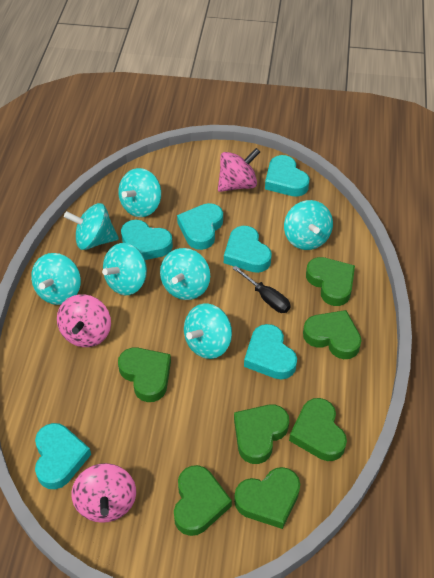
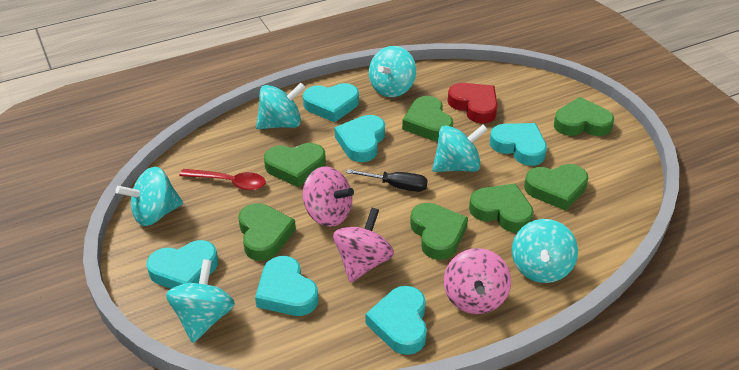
red heart: 0 -> 1
red spoon: 0 -> 1
turquoise spinning top: 7 -> 6

